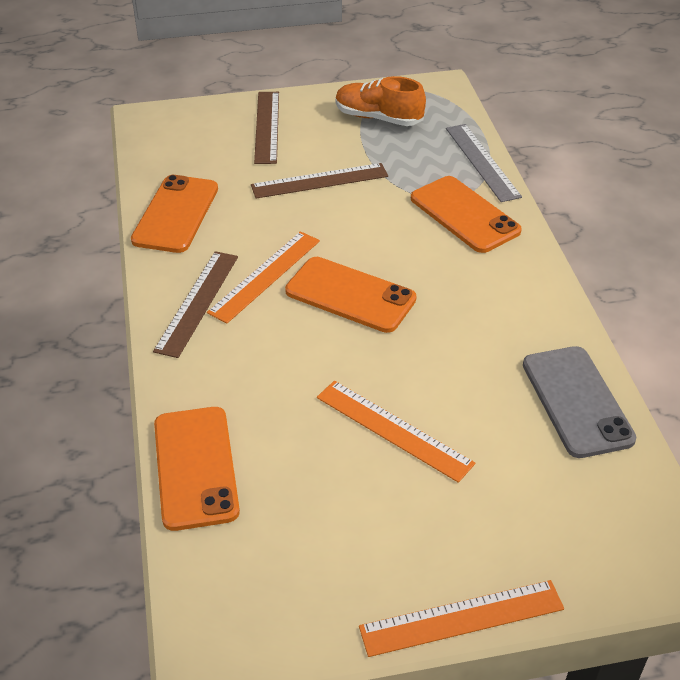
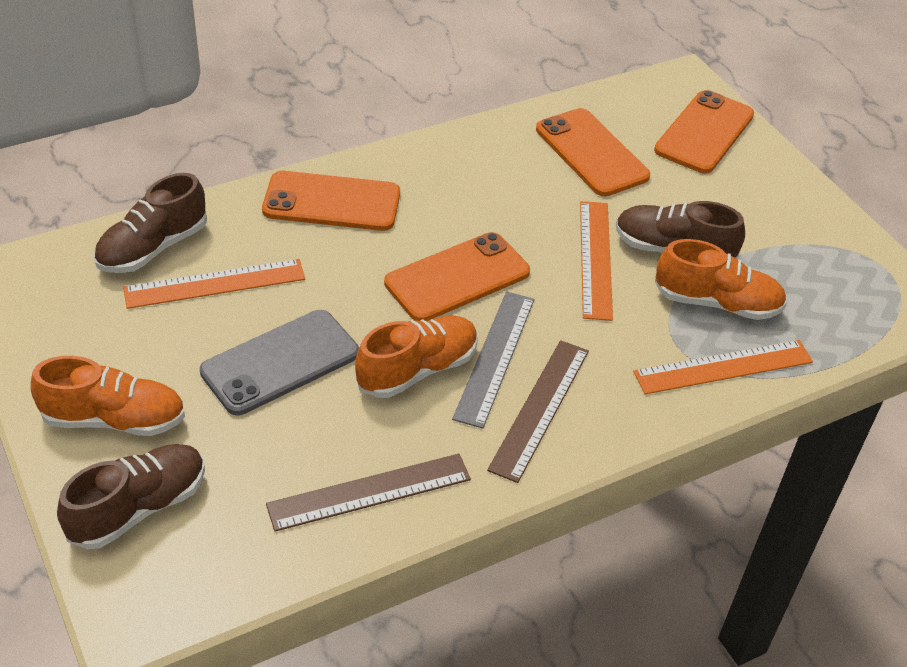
brown ruler: 3 -> 2
brown shoe: 0 -> 3
orange shoe: 1 -> 3

